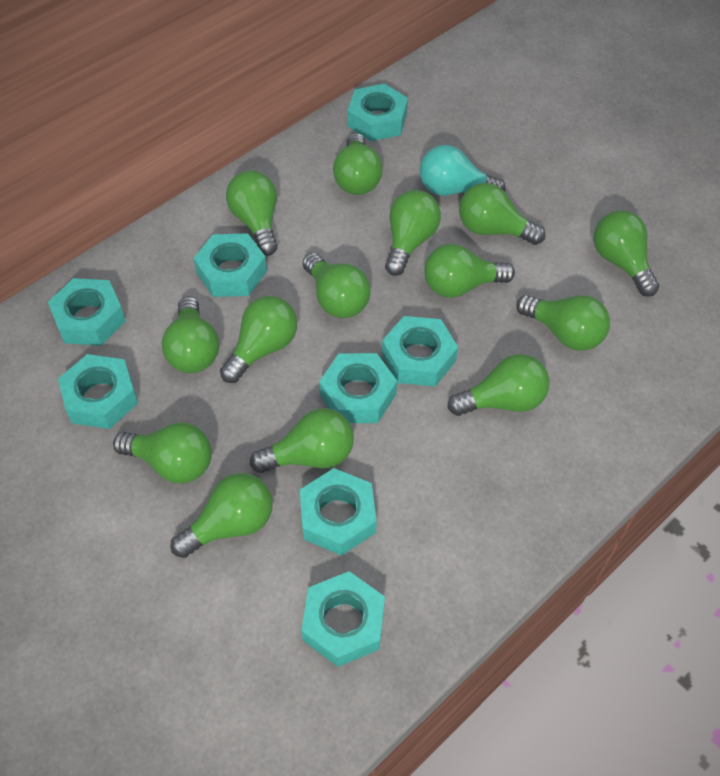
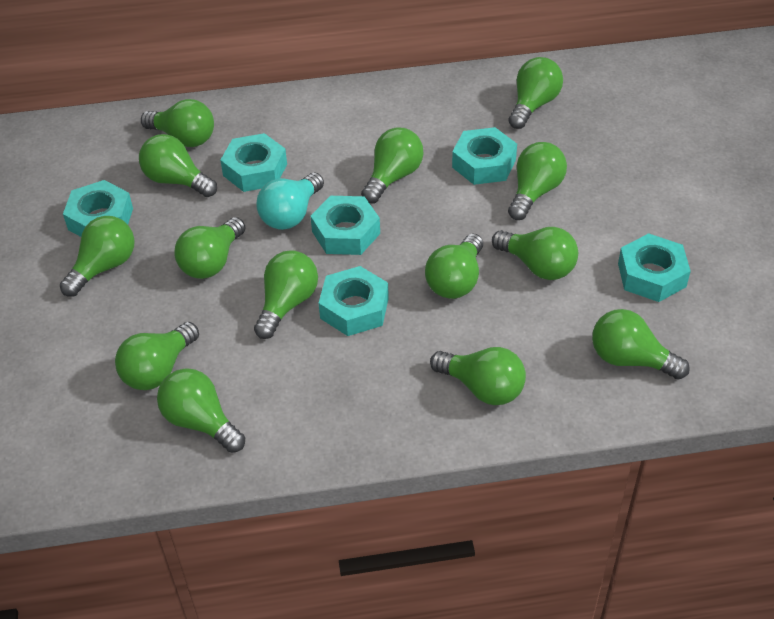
turquoise nut: 8 -> 6

